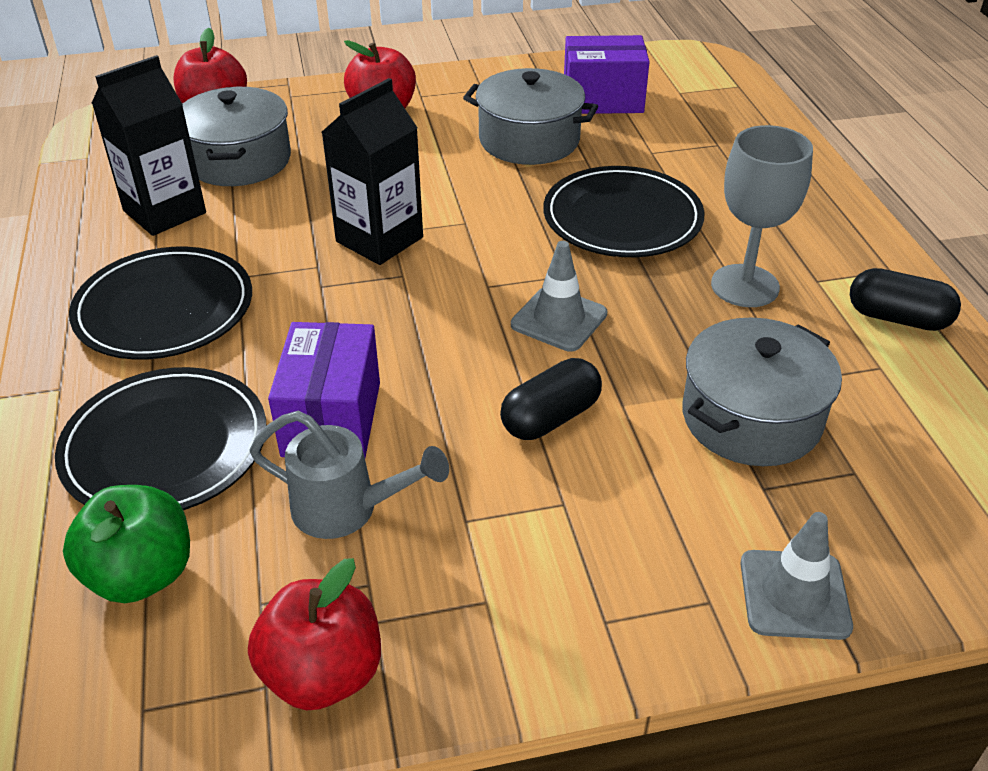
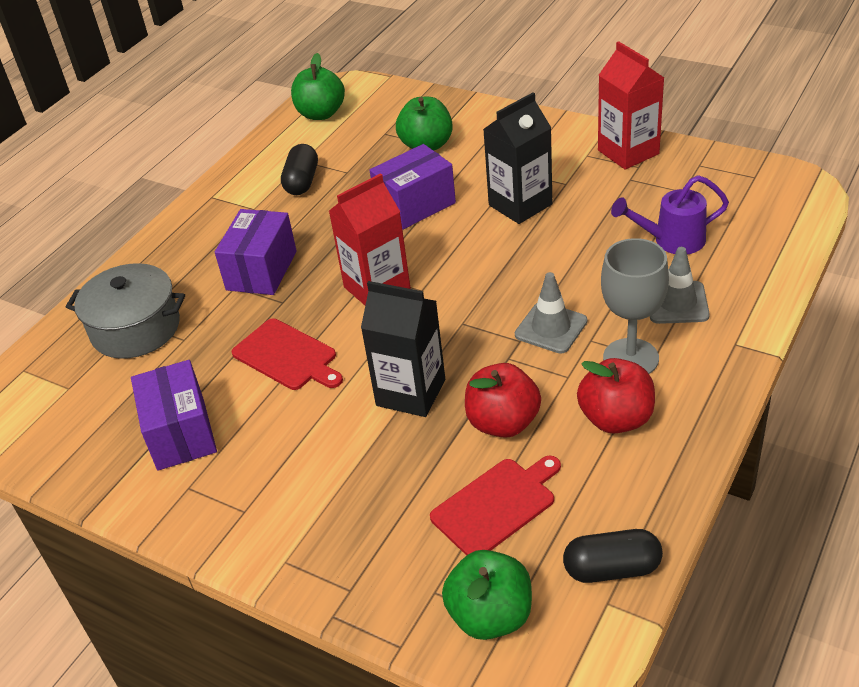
black plate: 3 -> 0
green apple: 1 -> 3
grey pot: 3 -> 1
grey watering can: 1 -> 0
purple box: 2 -> 3
purple watering can: 0 -> 1
red apple: 3 -> 2
red carton: 0 -> 2
red cutting board: 0 -> 2

